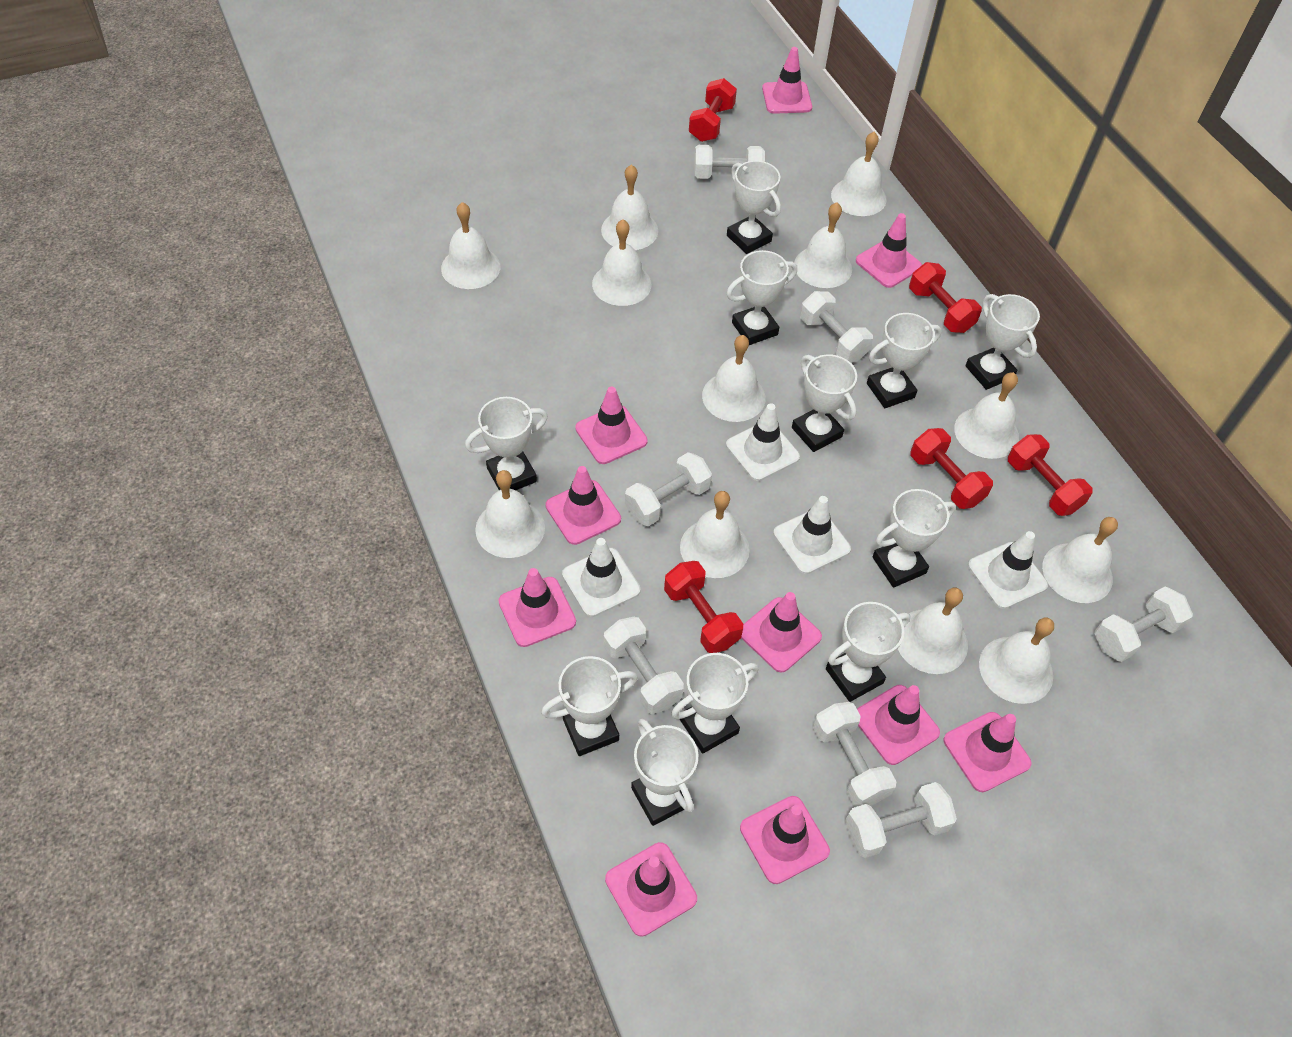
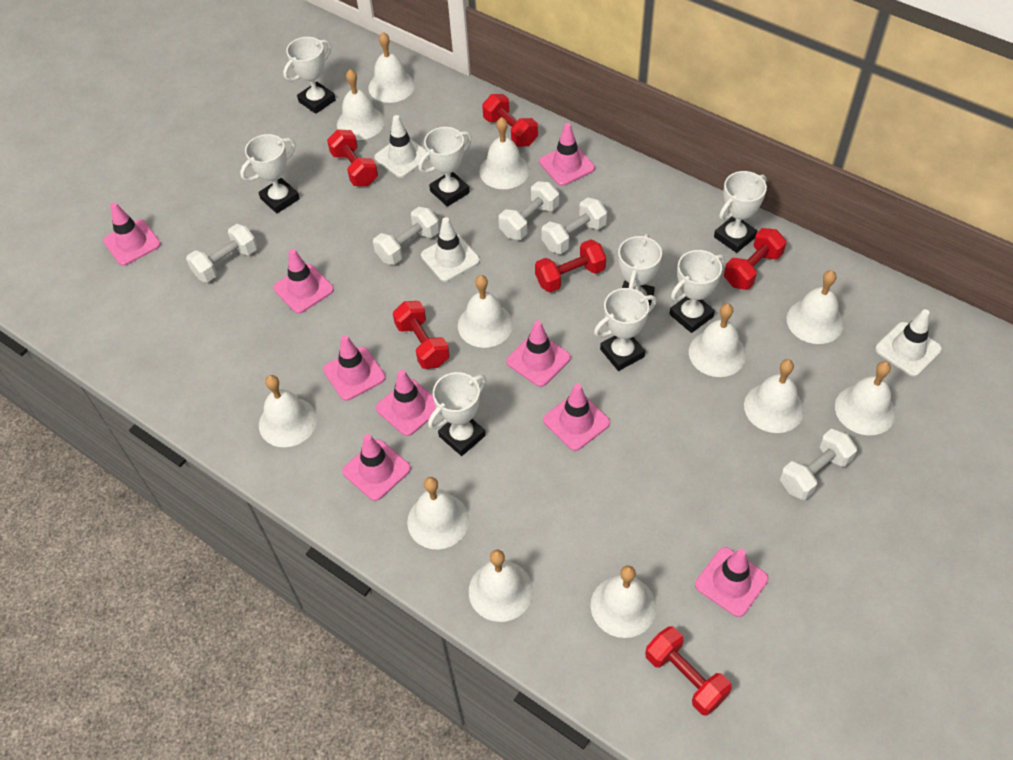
pink traffic cone: 10 -> 9
red dumbbell: 5 -> 6
white dumbbell: 7 -> 5
white traffic cone: 4 -> 3
white trophy: 11 -> 8

